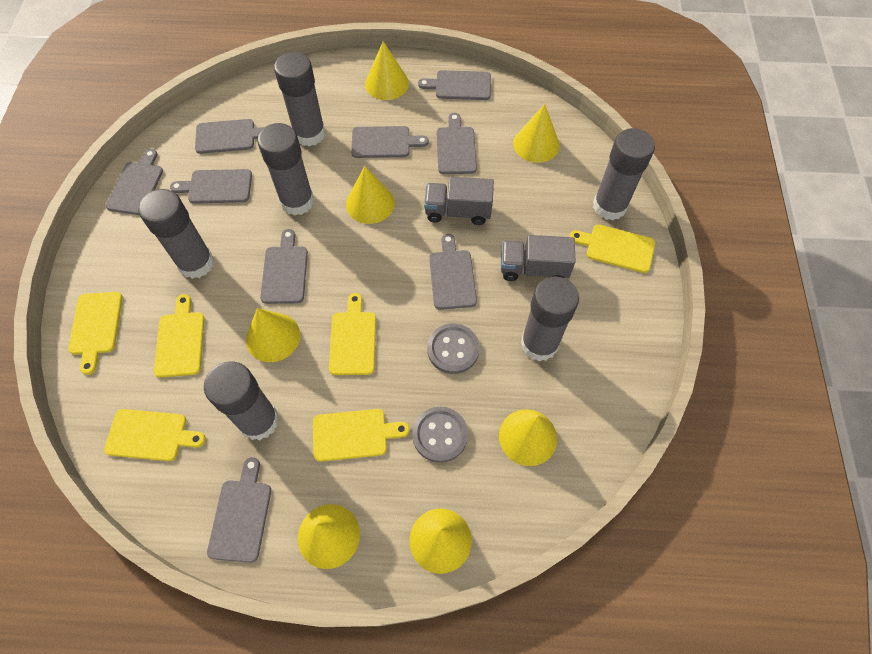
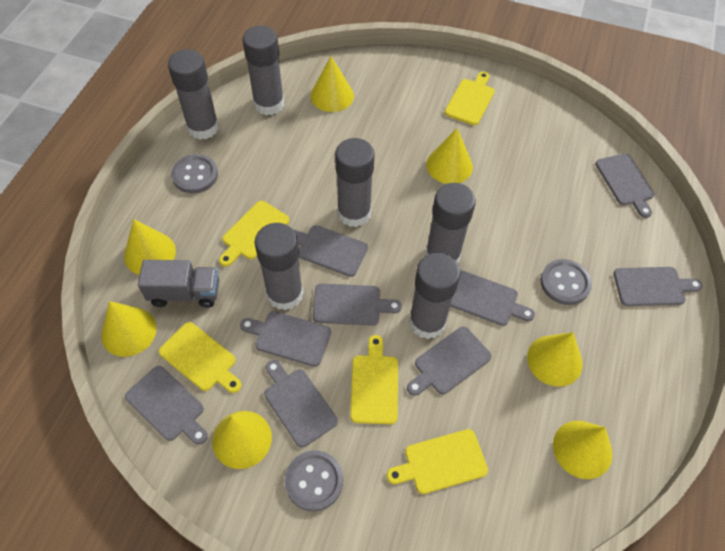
grey button: 2 -> 3
grey truck: 2 -> 1
yellow cutting board: 6 -> 5

